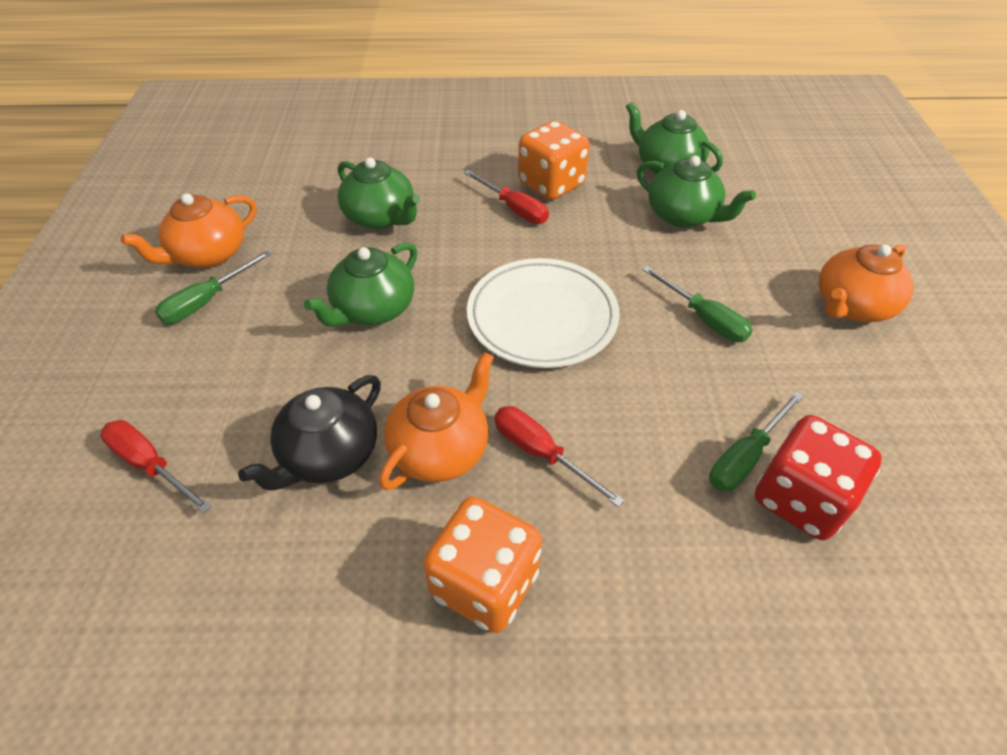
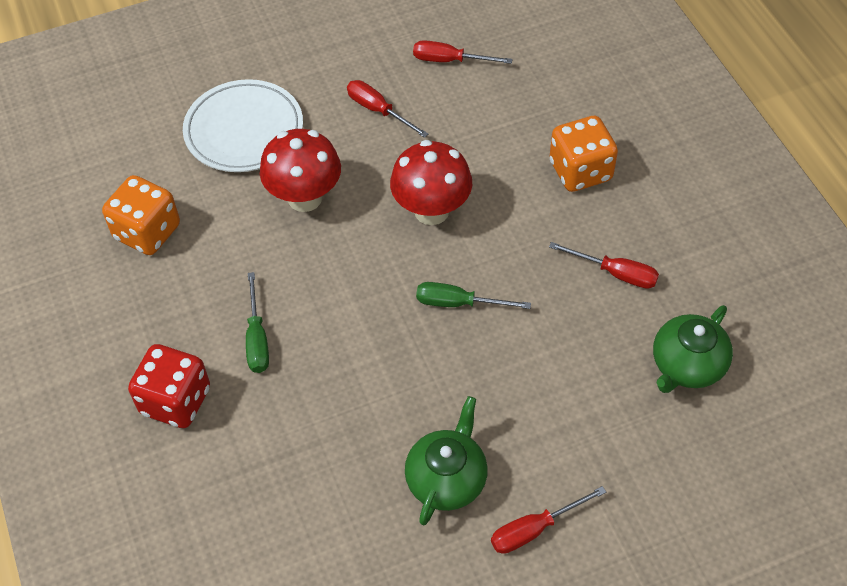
black teapot: 1 -> 0
green screwdriver: 3 -> 2
green teapot: 4 -> 2
orange teapot: 3 -> 0
red mushroom: 0 -> 2
red screwdriver: 3 -> 4

